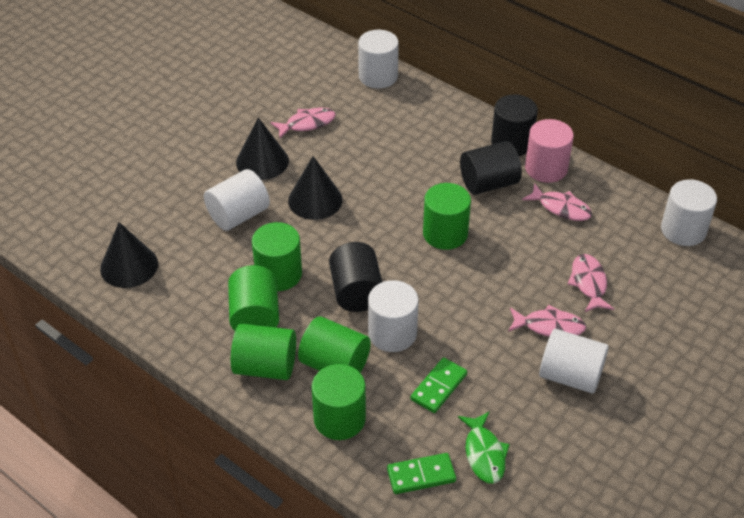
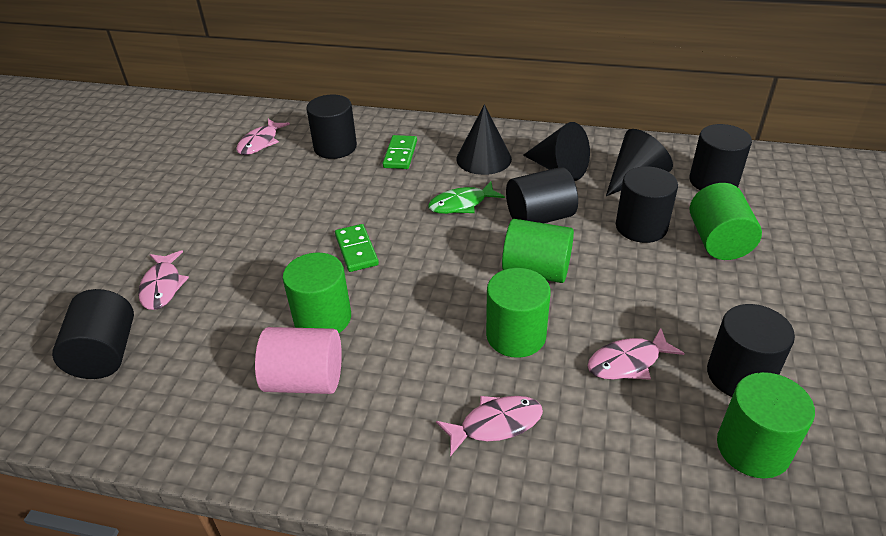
black cylinder: 3 -> 6
green cylinder: 6 -> 5
white cylinder: 5 -> 0

